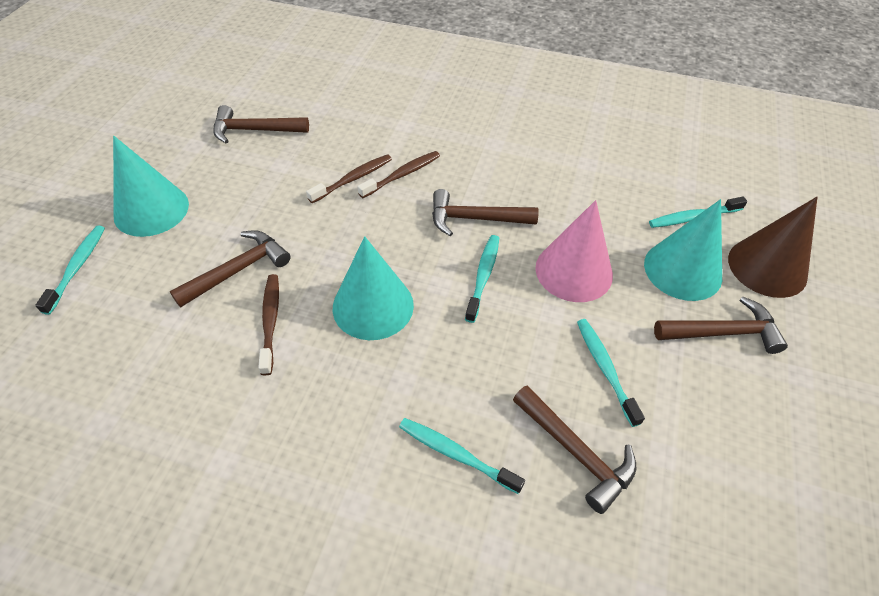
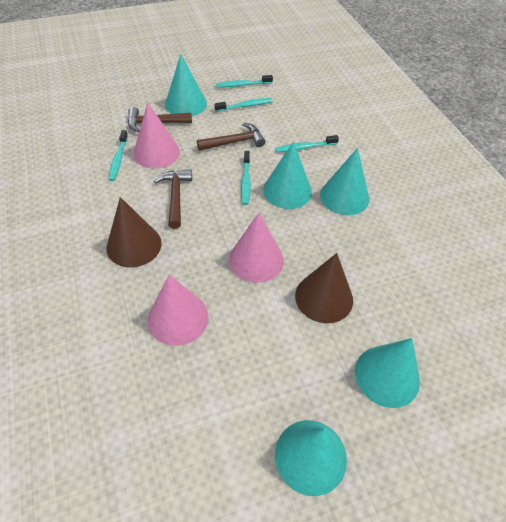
brown cone: 1 -> 2
brown hammer: 5 -> 3
brown toothbrush: 3 -> 0
pink cone: 1 -> 3
turquoise cone: 3 -> 5

